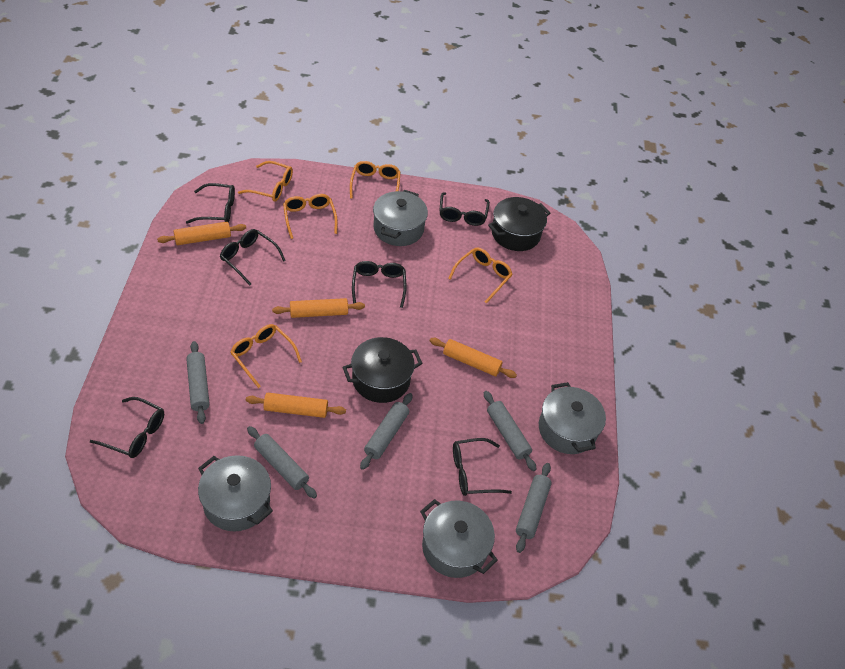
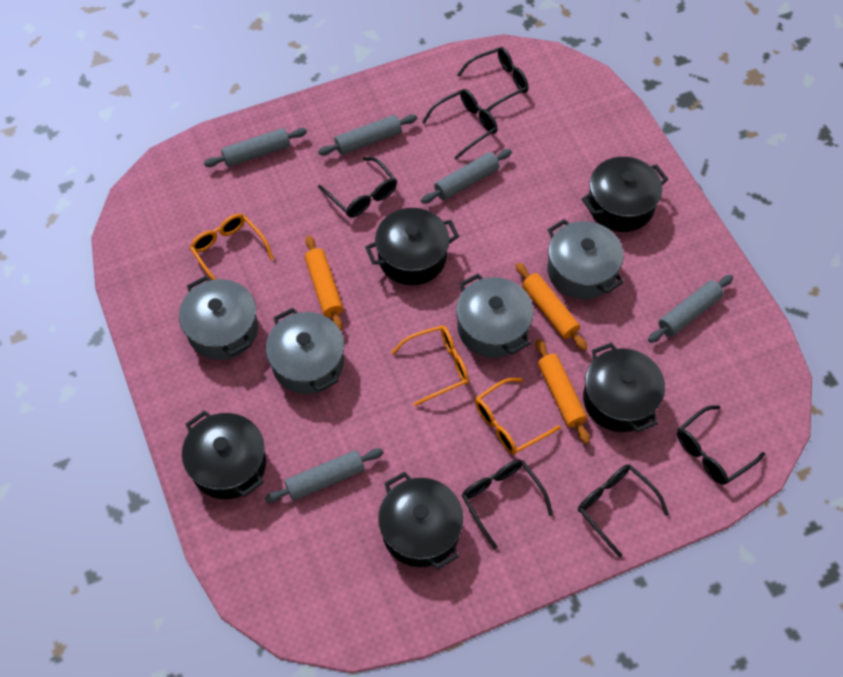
black pot: 2 -> 5
orange glasses: 5 -> 3
orange rolling pin: 4 -> 3

